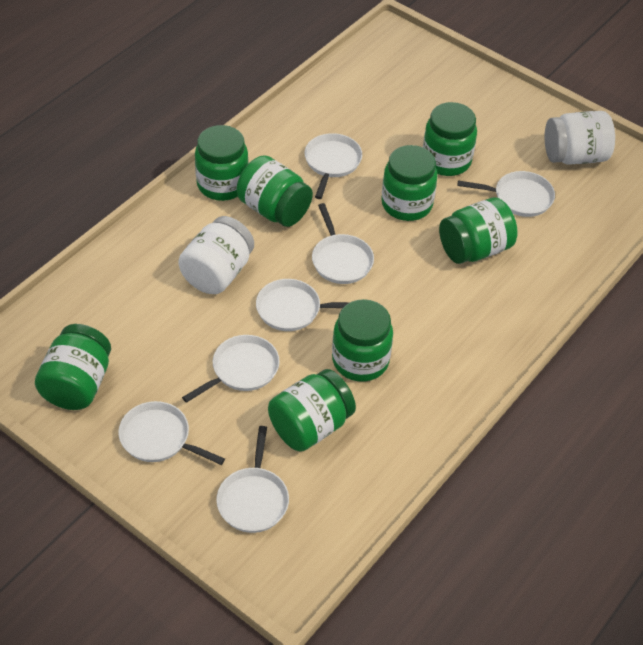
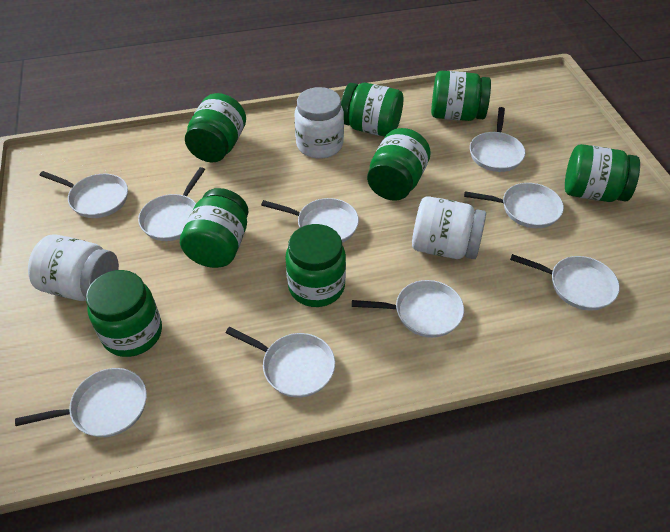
white jar: 2 -> 3
white pan: 7 -> 9

